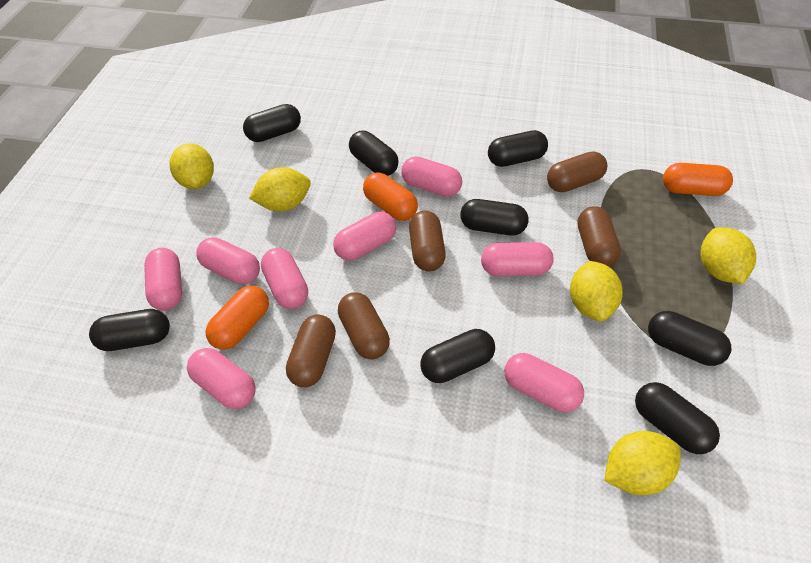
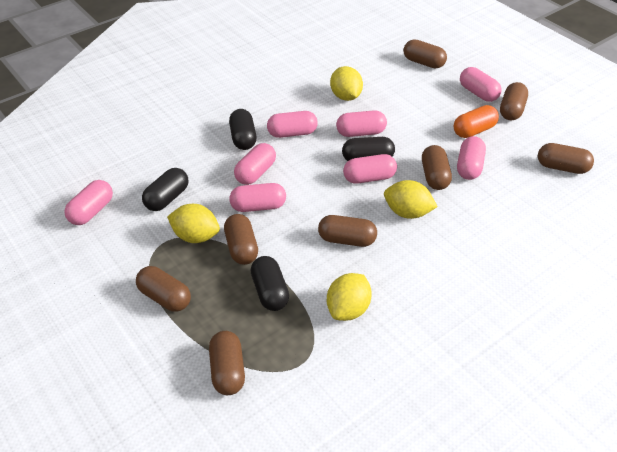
black capsule: 8 -> 4
brown capsule: 5 -> 8
orange capsule: 3 -> 1
yellow lemon: 5 -> 4

